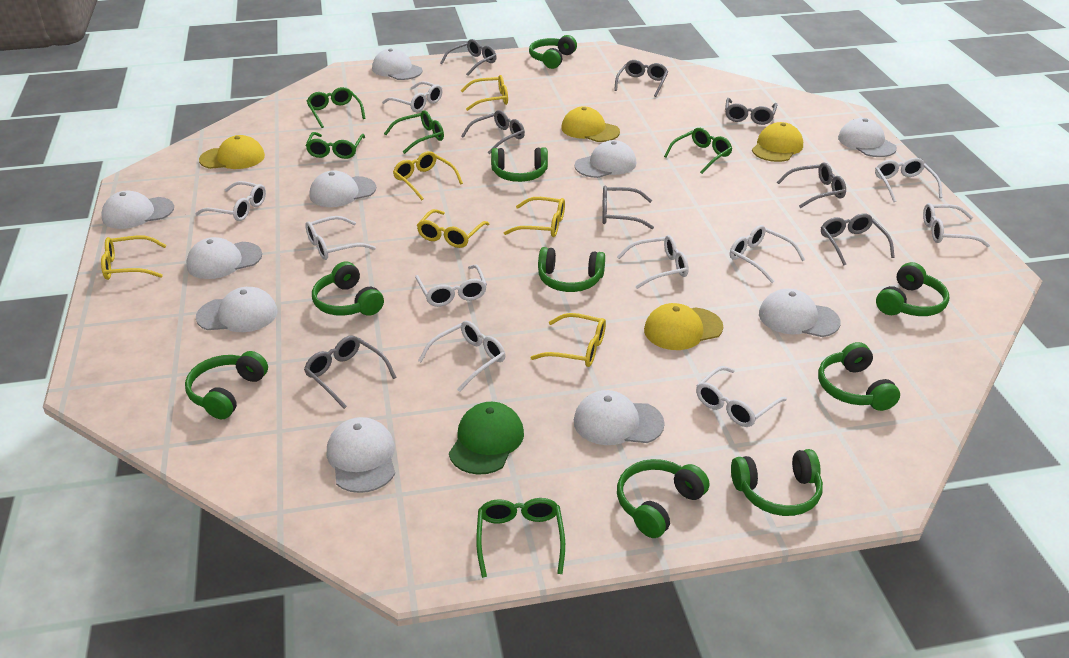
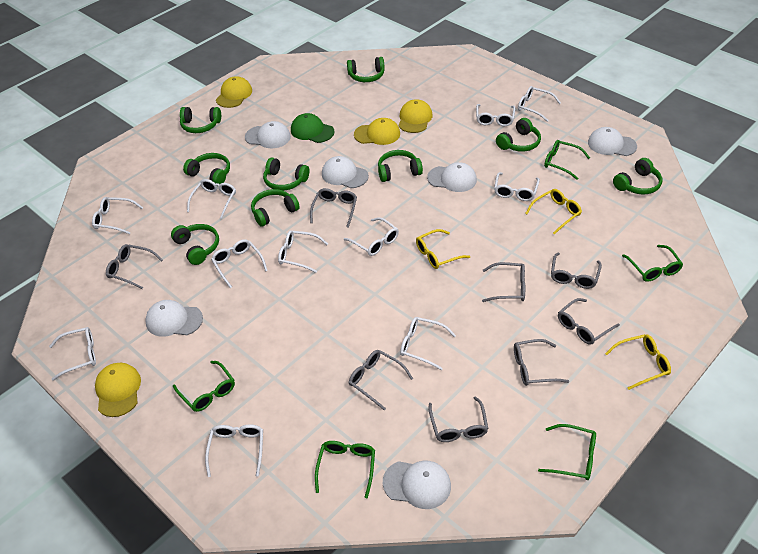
white cap: 10 -> 6
white glasses: 10 -> 11
yellow glasses: 6 -> 3

